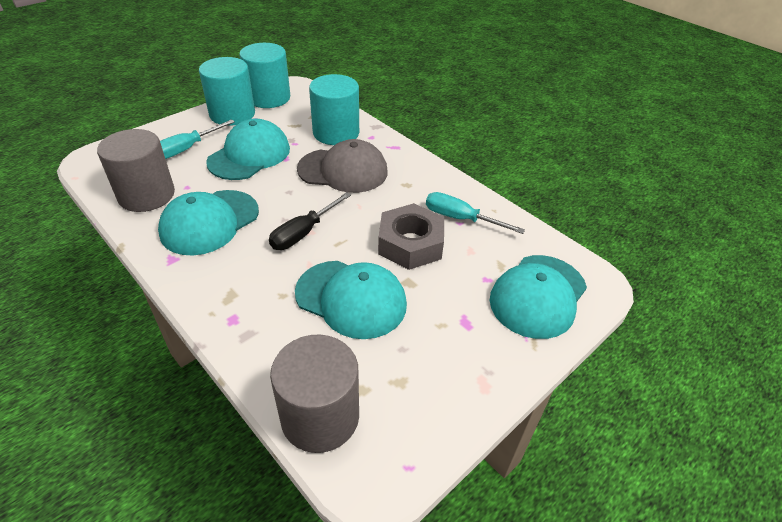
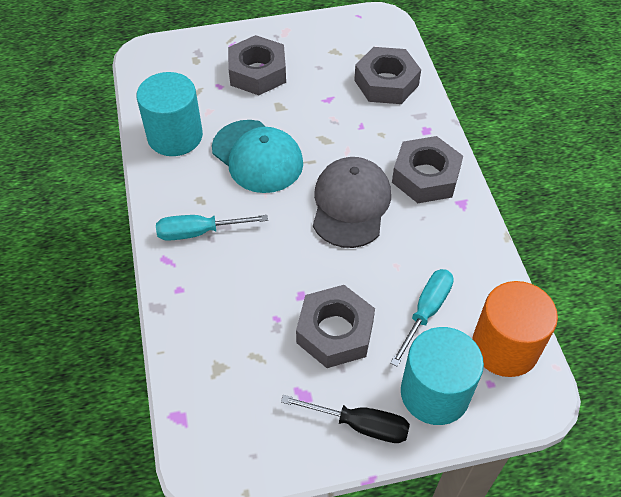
grey cylinder: 2 -> 0
grey nut: 1 -> 4
orange cylinder: 0 -> 1
turquoise cap: 4 -> 1
turquoise cylinder: 3 -> 2

